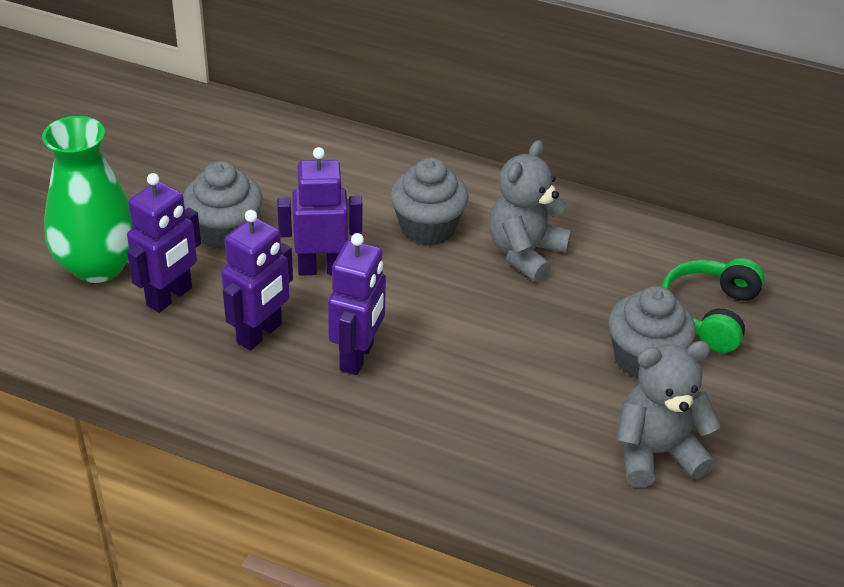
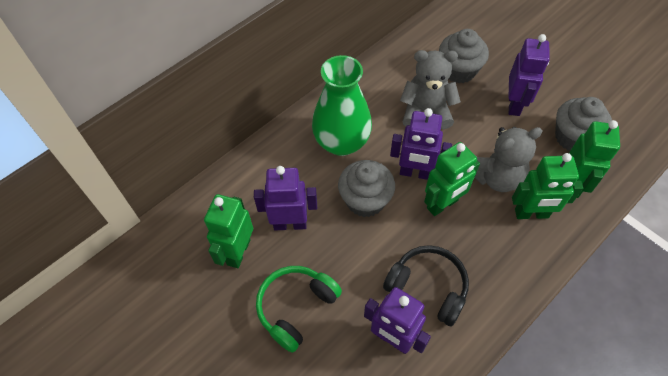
black headphones: 0 -> 1
green robot: 0 -> 4

